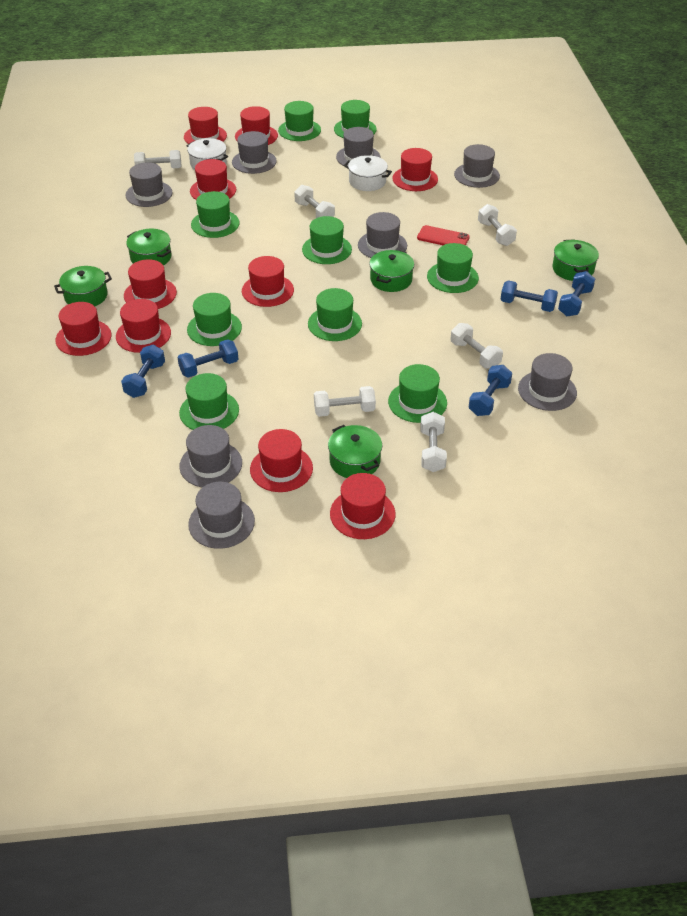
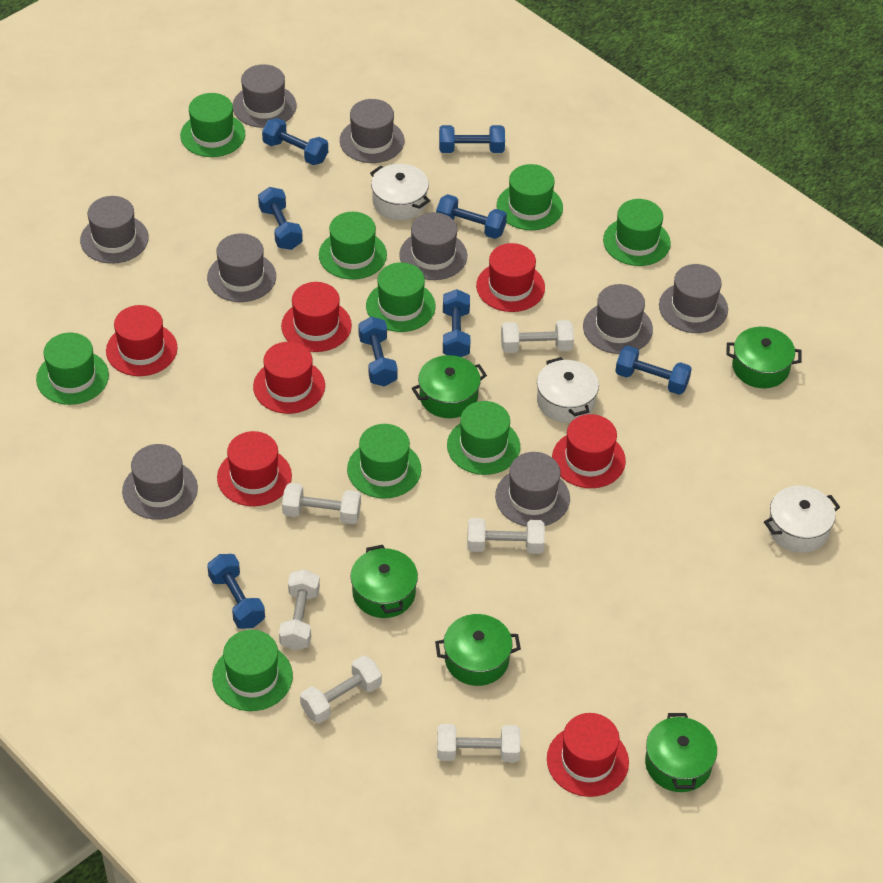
blue dumbbell: 5 -> 8
grey hat: 8 -> 9
red hat: 10 -> 7
red phone: 1 -> 0
white pot: 2 -> 3

